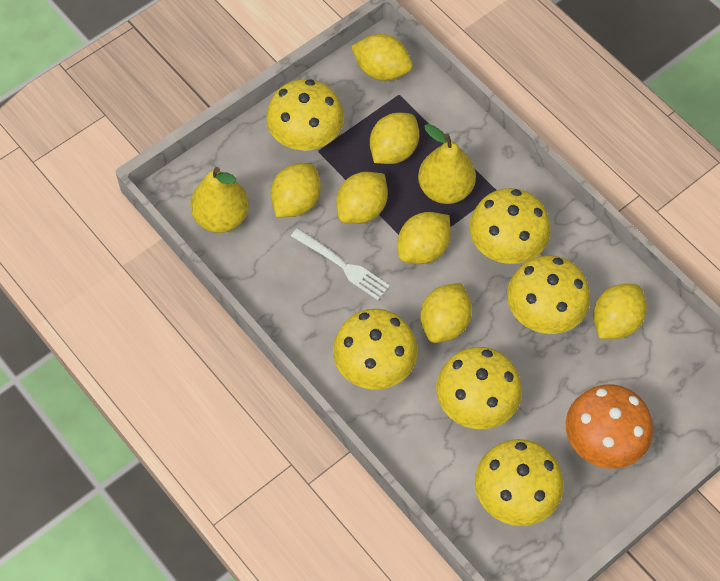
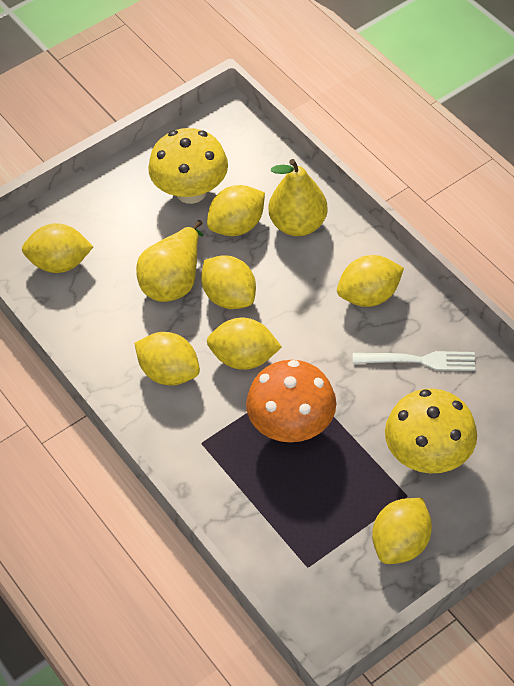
yellow mushroom: 6 -> 2

